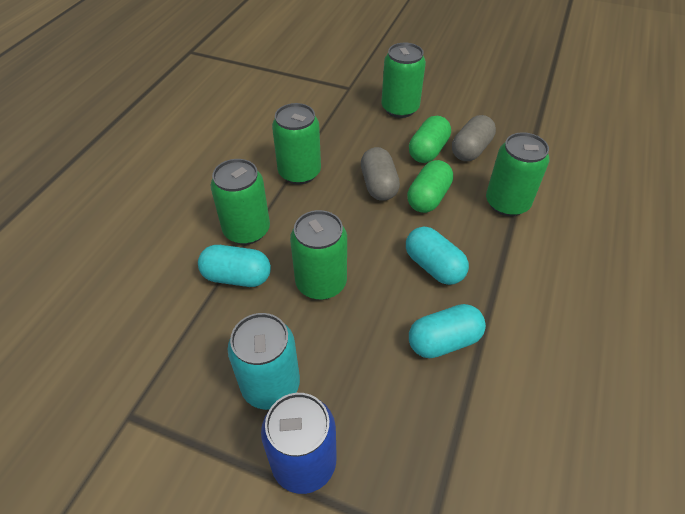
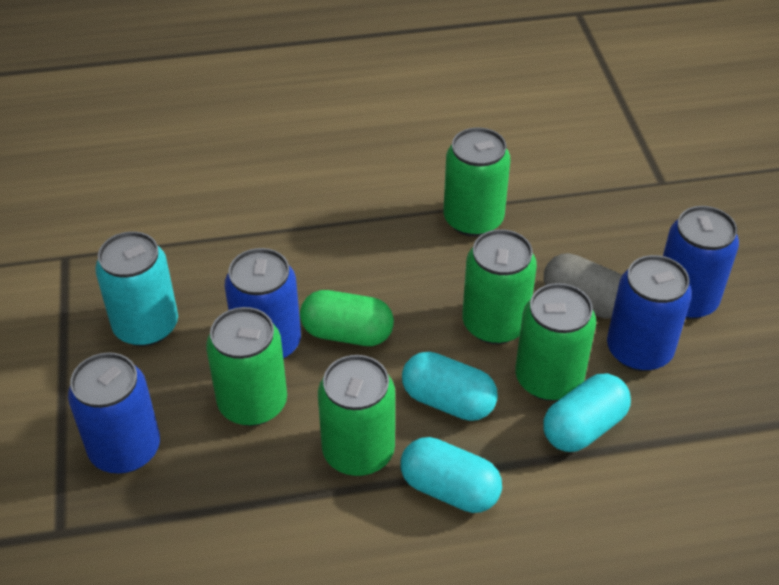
blue can: 1 -> 4
green capsule: 2 -> 1
grey capsule: 2 -> 1

